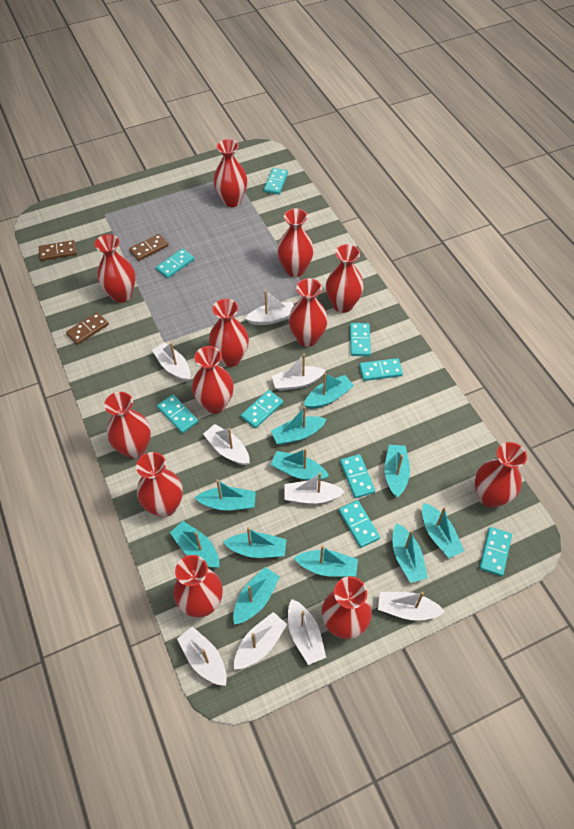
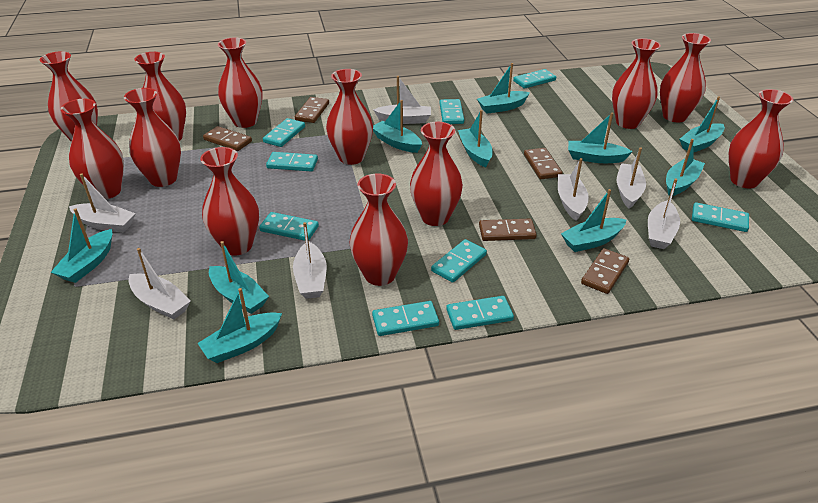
brown domino: 3 -> 5
turquoise boat: 11 -> 10
white boat: 9 -> 7

